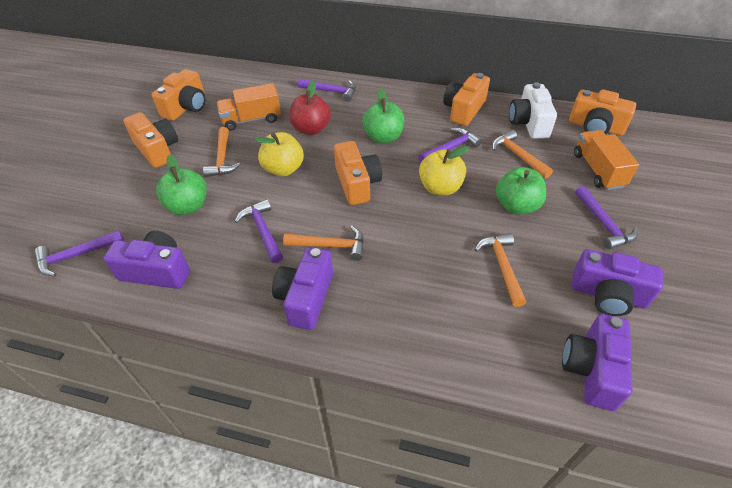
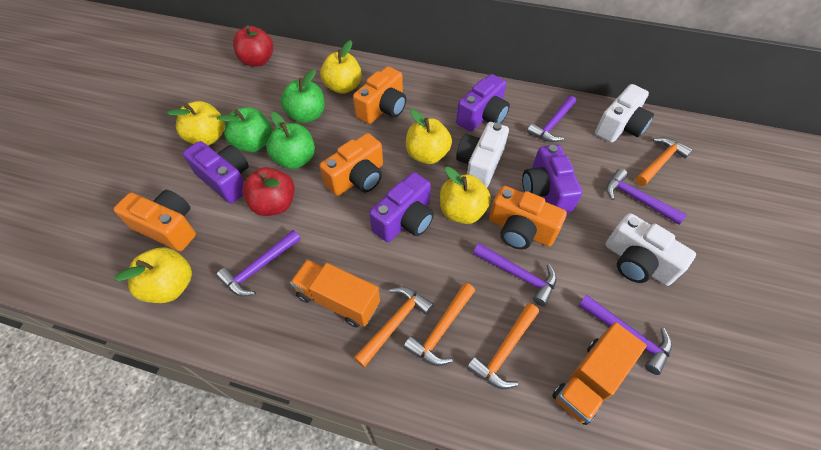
orange camera: 5 -> 4
red apple: 1 -> 2
white camera: 1 -> 3
yellow apple: 2 -> 5

